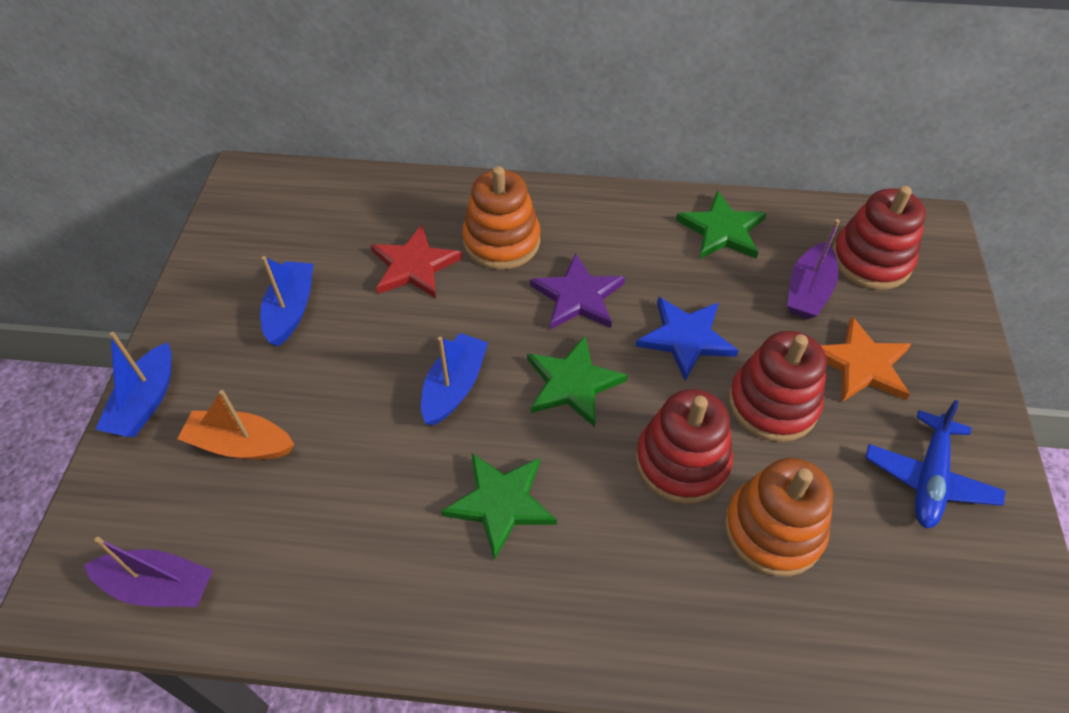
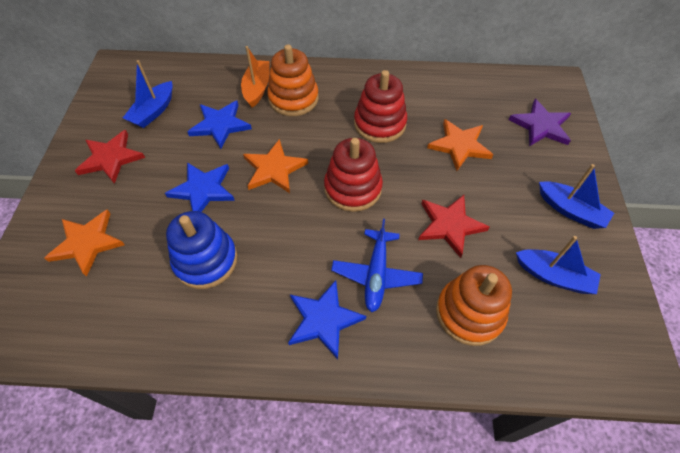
blue stacking toy: 0 -> 1
blue star: 1 -> 3
green star: 3 -> 0
orange star: 1 -> 3
purple boat: 2 -> 0
red stacking toy: 3 -> 2
red star: 1 -> 2

